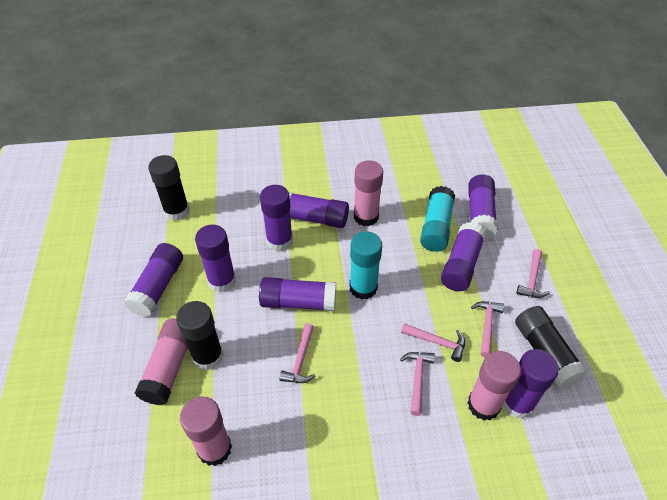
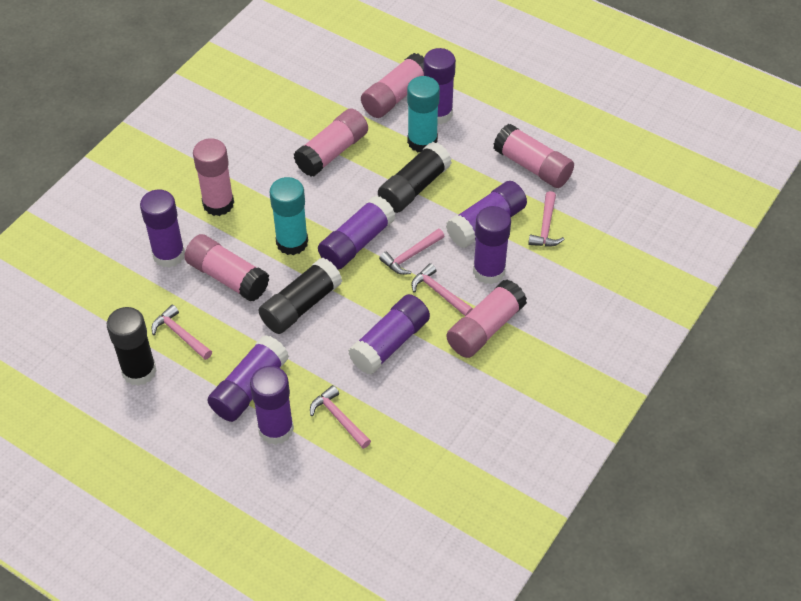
pink glue stick: 4 -> 6

